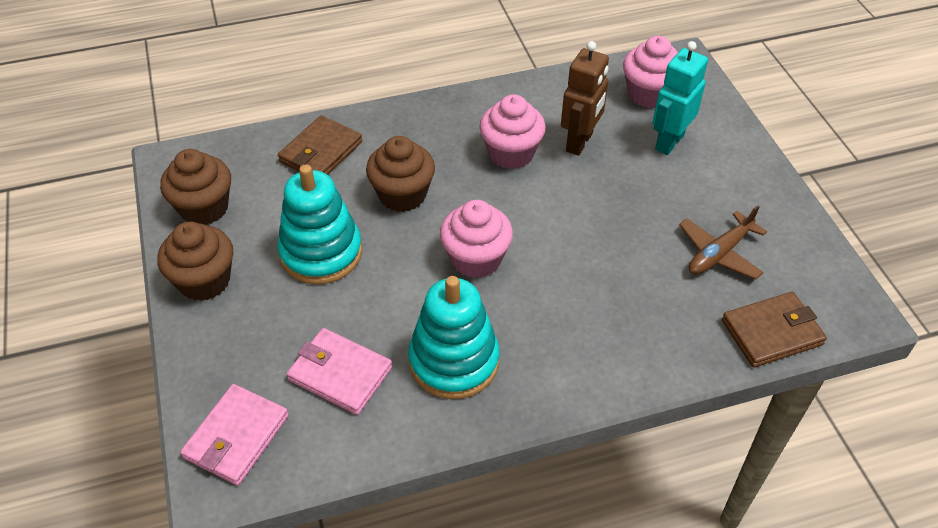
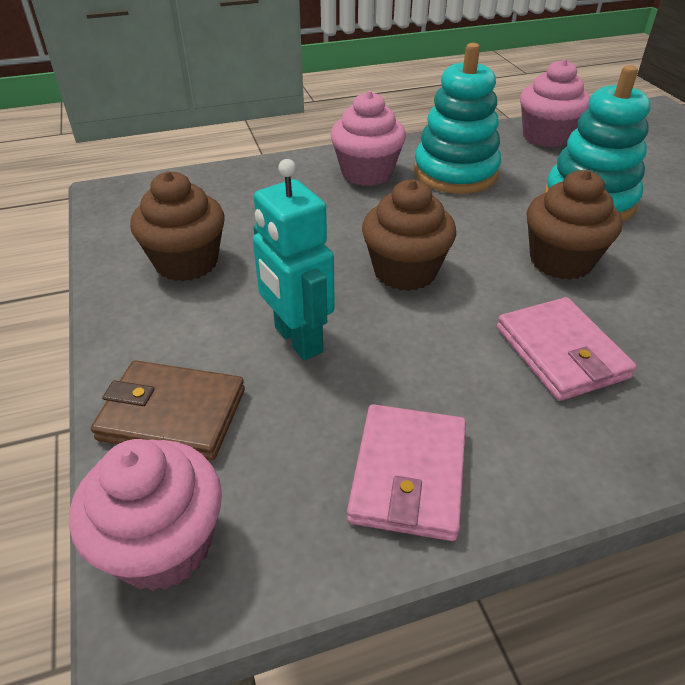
brown plane: 1 -> 0
brown robot: 1 -> 0
brown wallet: 2 -> 1

